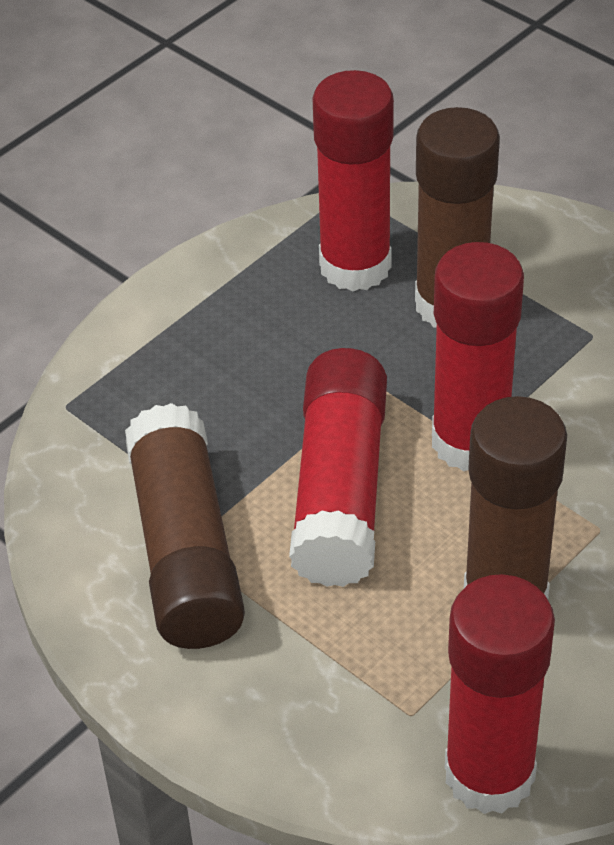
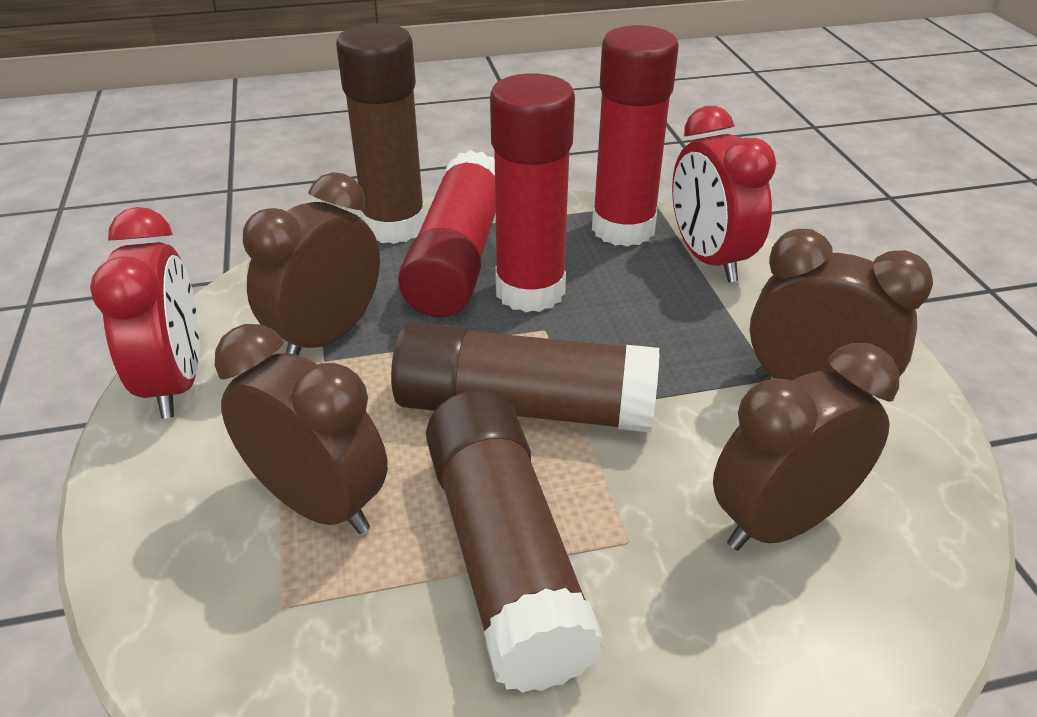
brown clock: 0 -> 4
red clock: 0 -> 2
red glue stick: 4 -> 3

